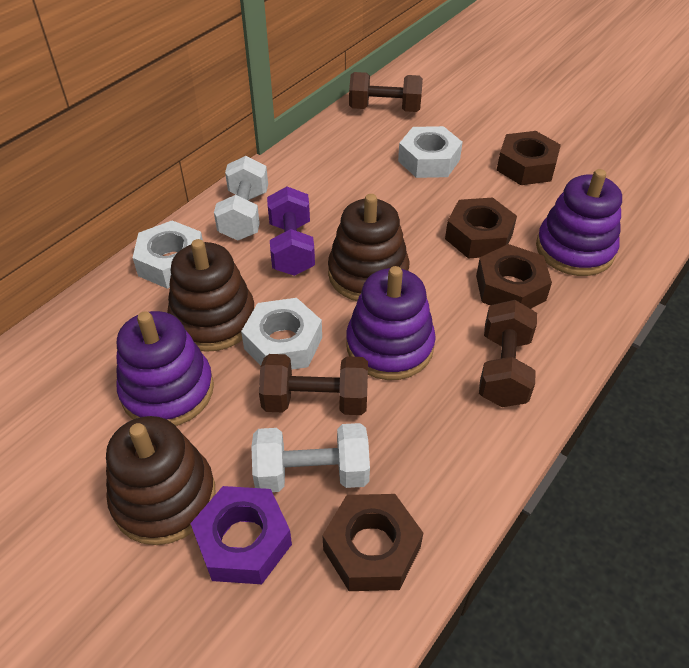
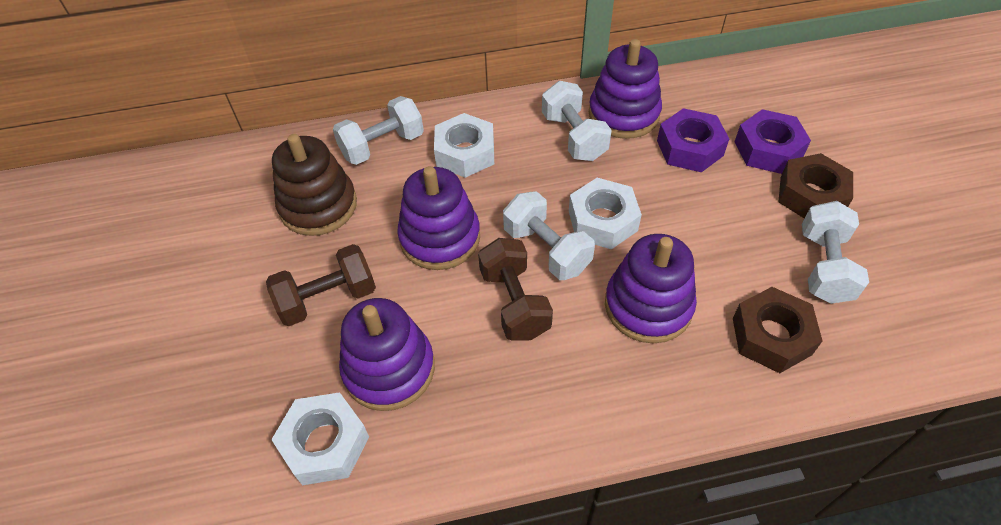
brown dumbbell: 3 -> 2
brown nut: 4 -> 2
brown stacking toy: 3 -> 1
purple dumbbell: 1 -> 0
purple nut: 1 -> 2
purple stacking toy: 3 -> 4
white dumbbell: 2 -> 4

